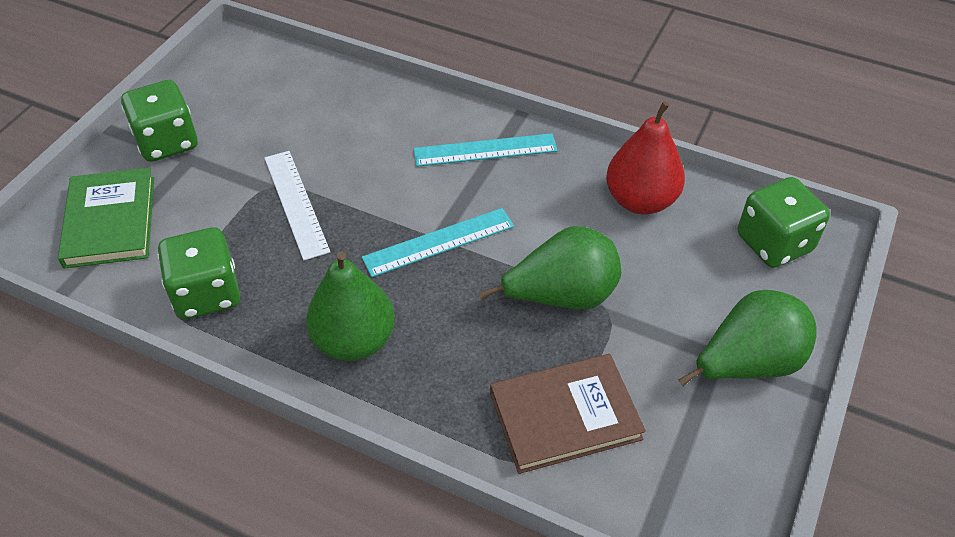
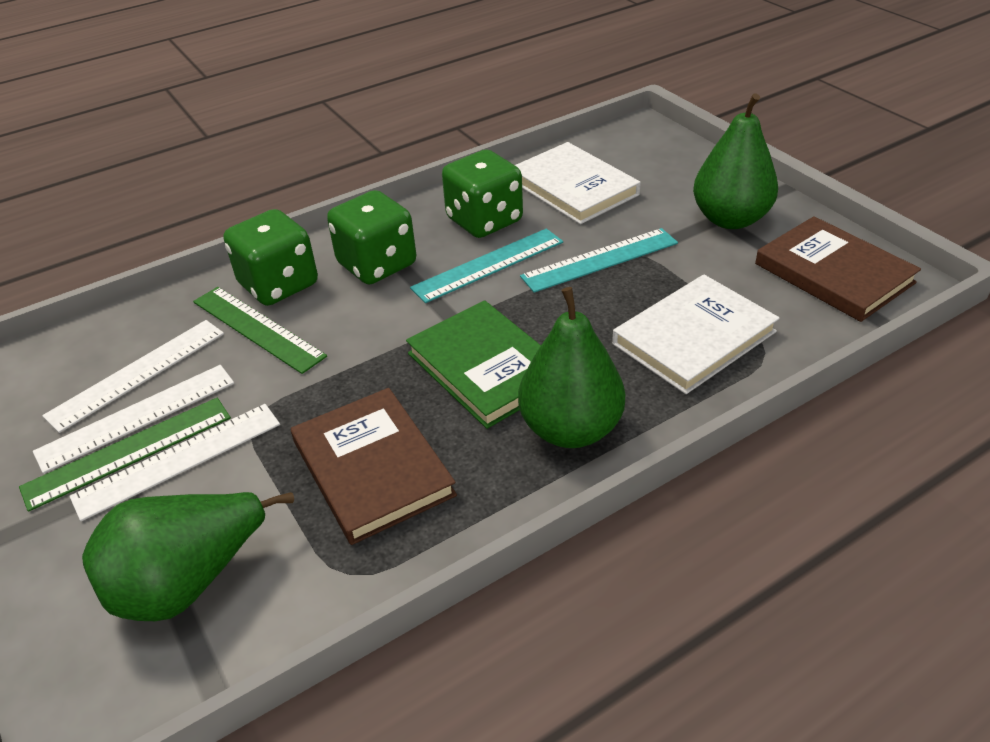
brown book: 1 -> 2
green ruler: 0 -> 2
red pear: 1 -> 0
white book: 0 -> 2
white ruler: 1 -> 3

